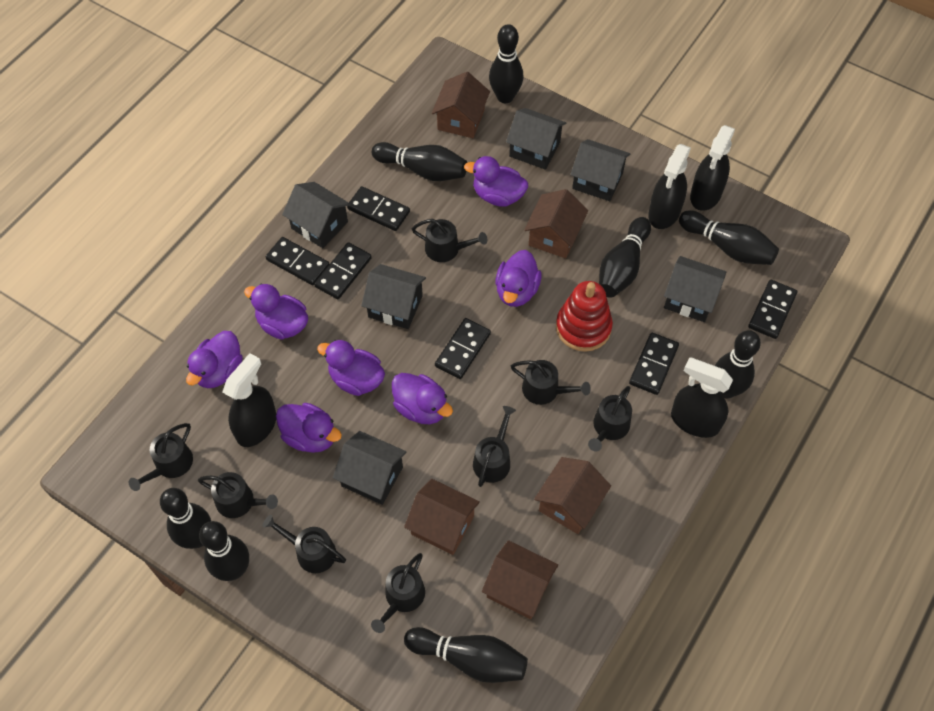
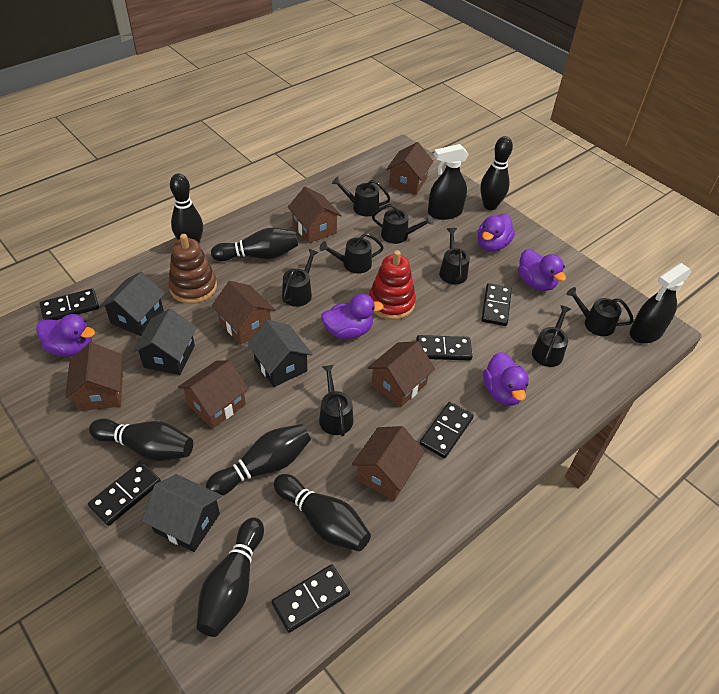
black bowling pin: 8 -> 7
black house: 6 -> 4
black spray bottle: 4 -> 2
brown house: 5 -> 7
brown stacking toy: 0 -> 1
purple duck: 7 -> 5

